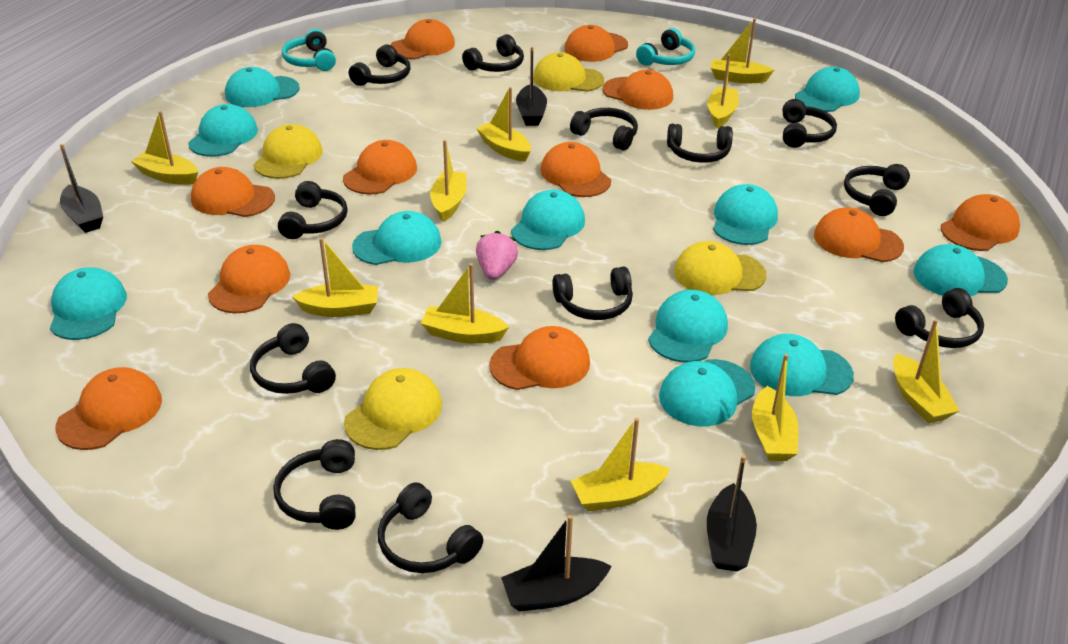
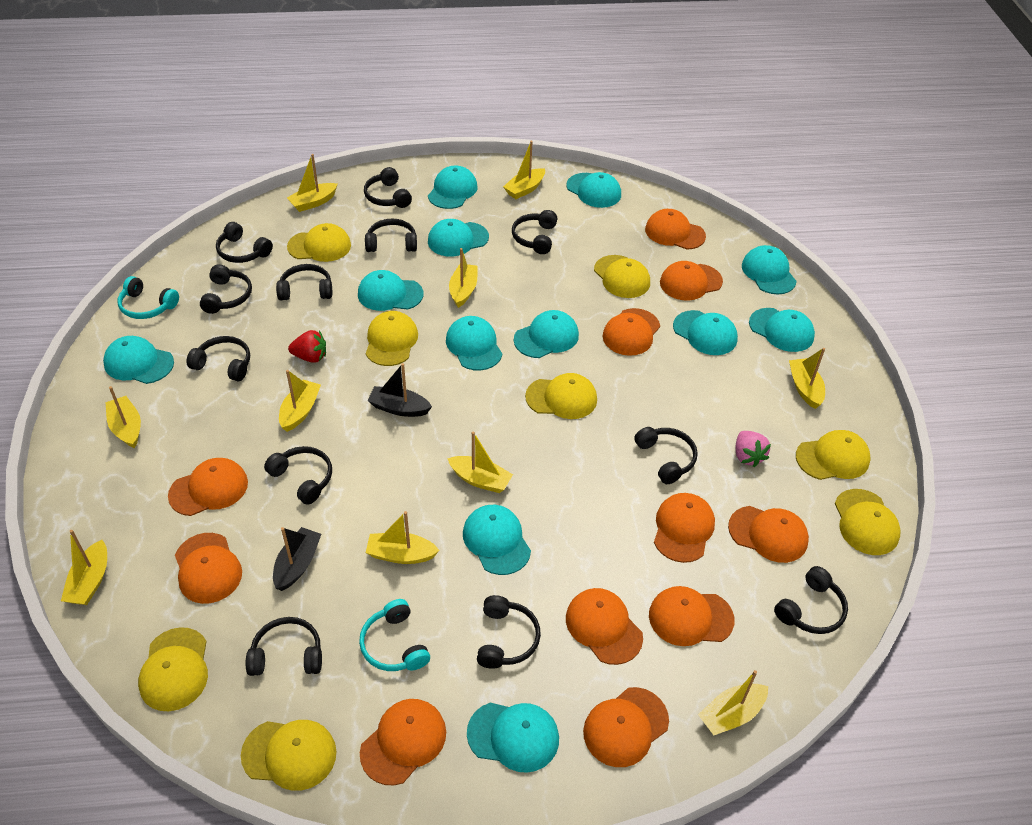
black boat: 4 -> 2
red strawberry: 0 -> 1
turquoise cap: 11 -> 12
yellow cap: 4 -> 8

